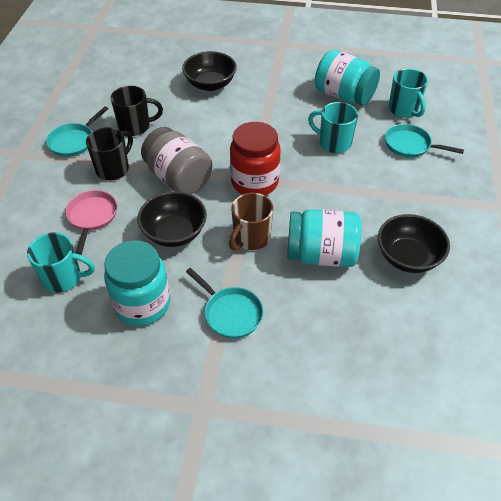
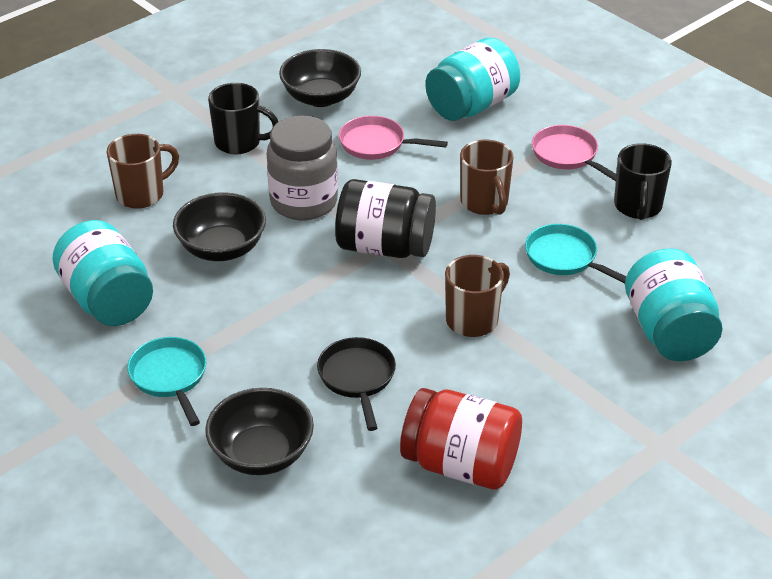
black jar: 0 -> 1
black pan: 0 -> 1
brown mug: 1 -> 3
pink pan: 1 -> 2
turquoise mug: 3 -> 0
turquoise pan: 3 -> 2

